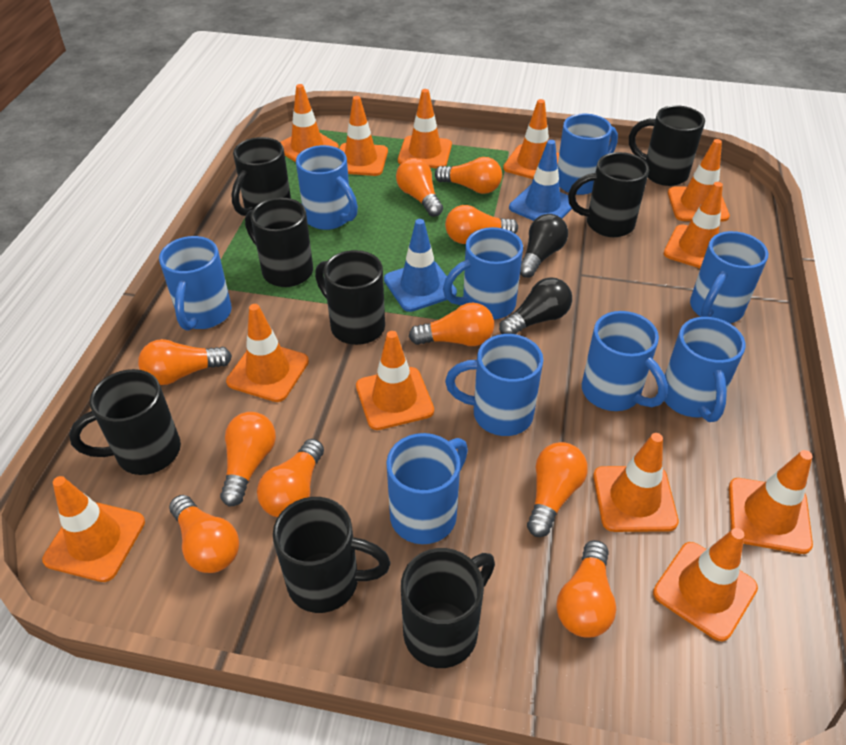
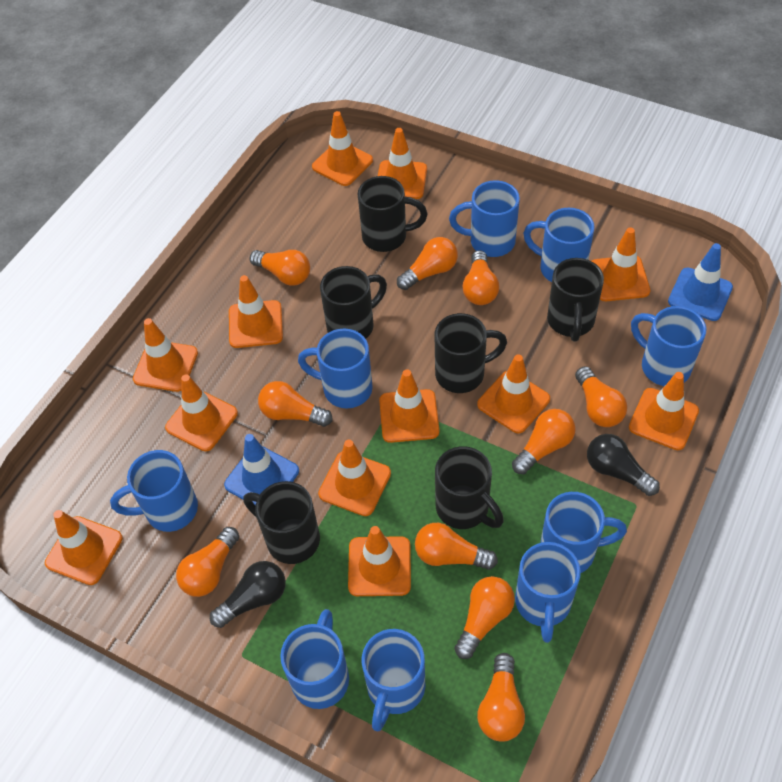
black mug: 8 -> 6

